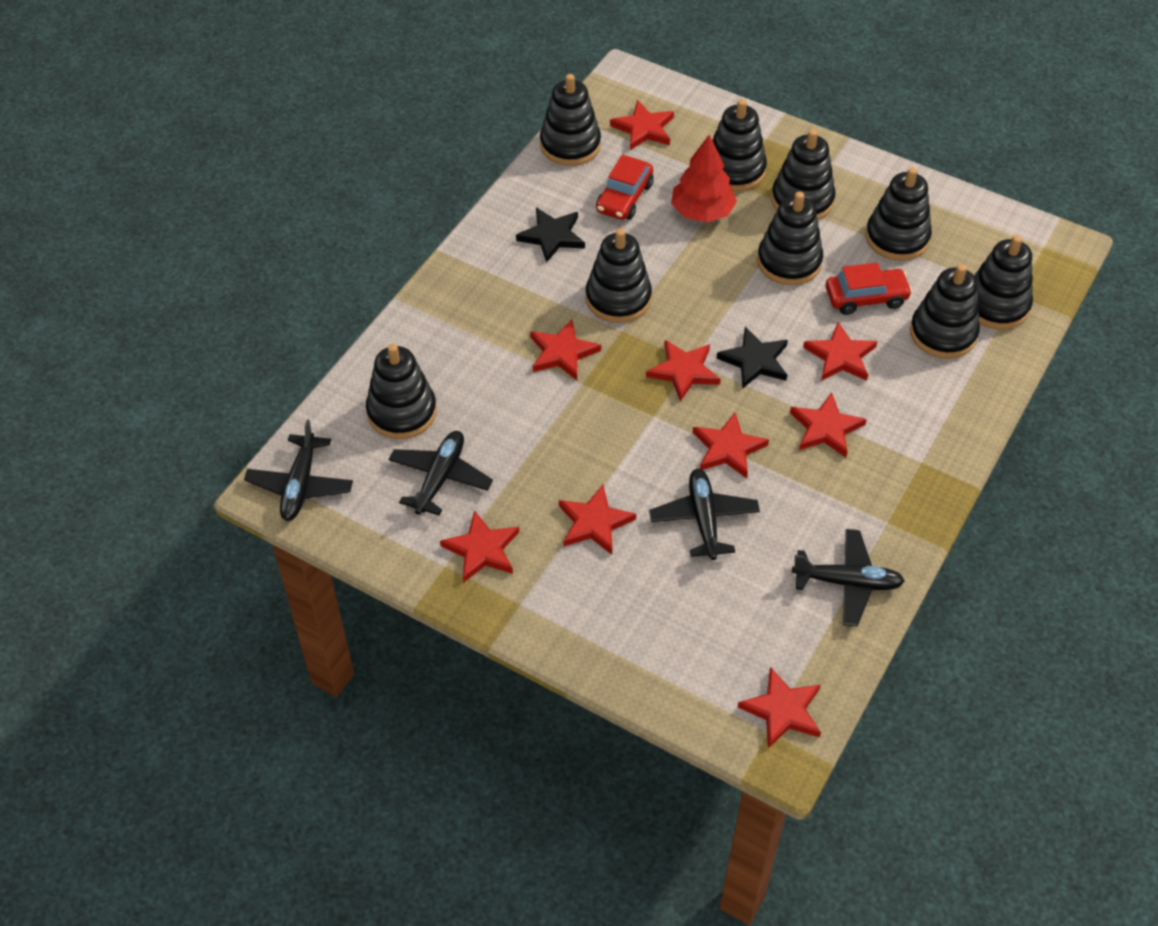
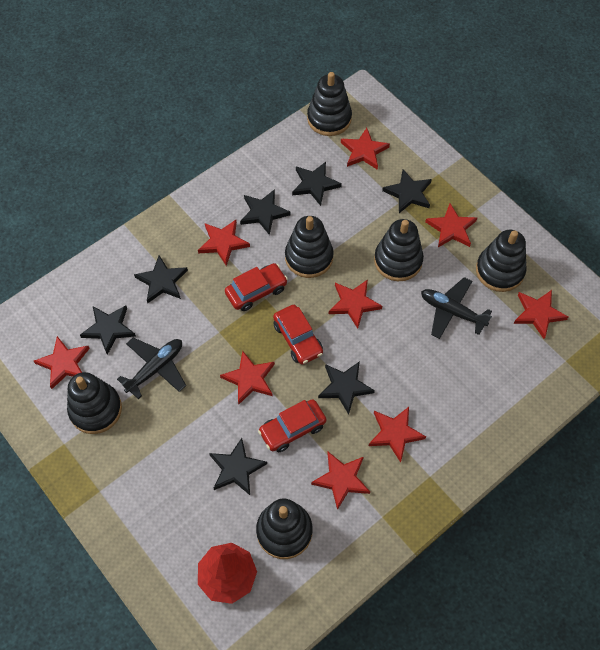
black plane: 4 -> 2
black stacking toy: 9 -> 6
black star: 2 -> 7
red car: 2 -> 3

